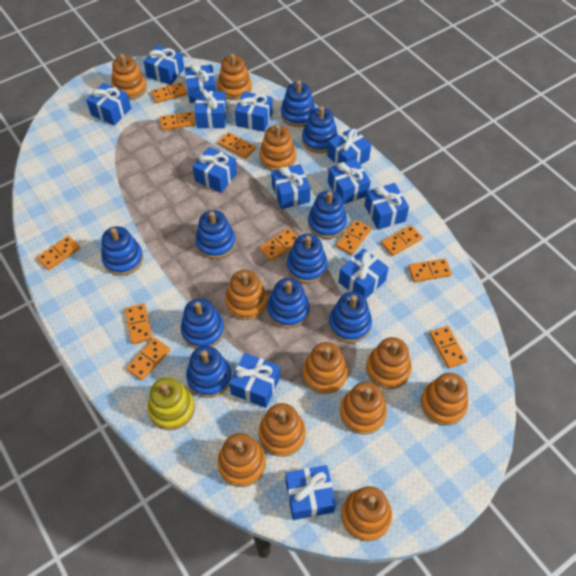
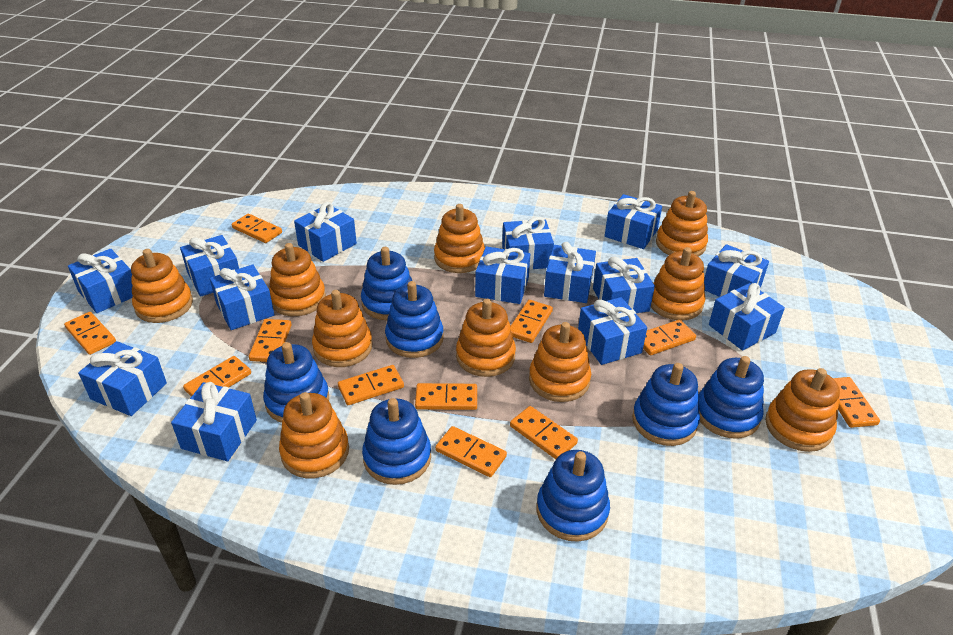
blue gift: 13 -> 14
blue stacking toy: 10 -> 7
orange stacking toy: 11 -> 10
yellow stacking toy: 1 -> 0

